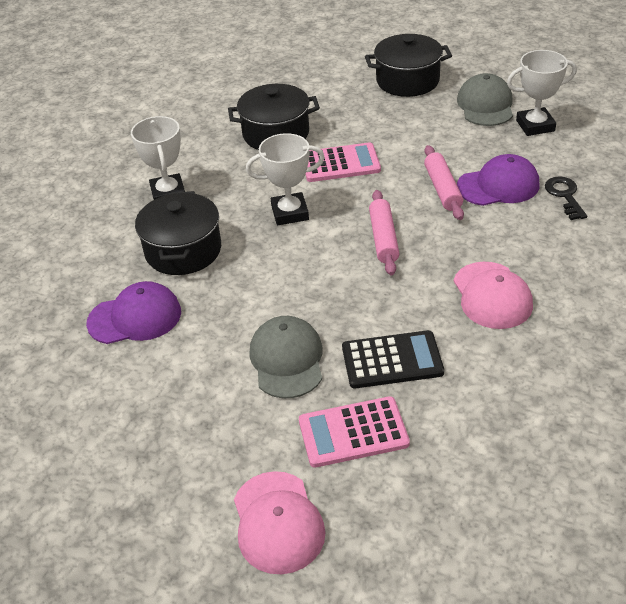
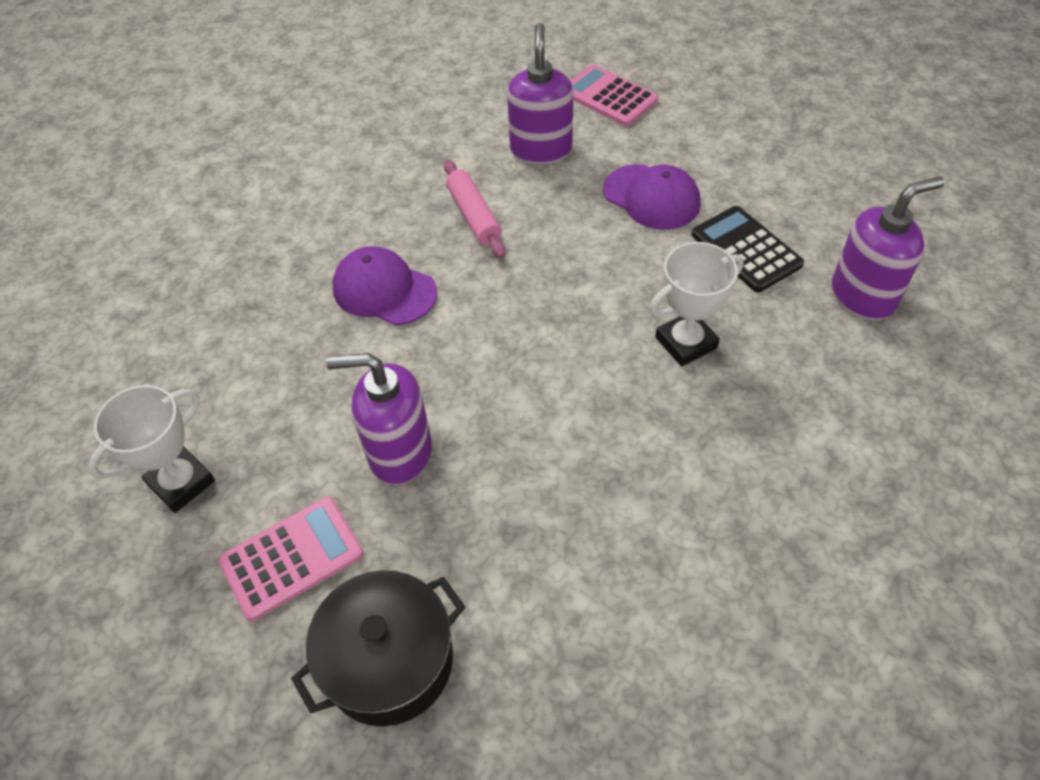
black key: 1 -> 0
black pot: 3 -> 1
grey cap: 2 -> 0
pink cap: 2 -> 0
pink rolling pin: 2 -> 1
purple soap dispenser: 0 -> 3
white trophy: 3 -> 2

